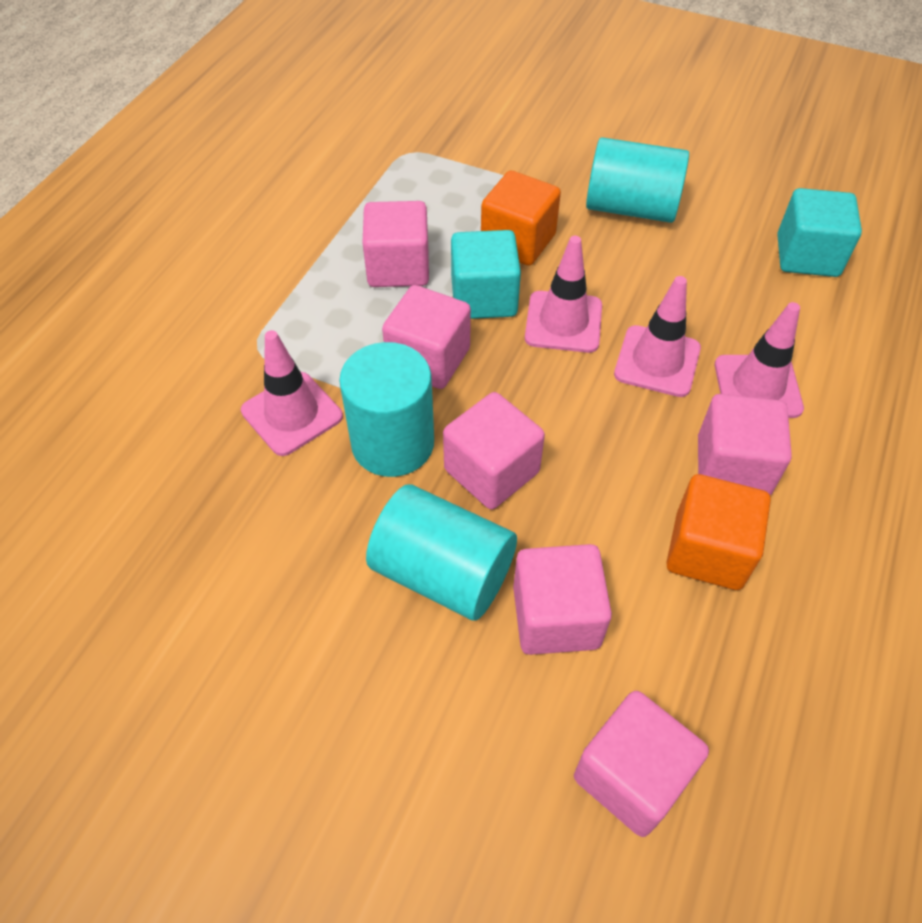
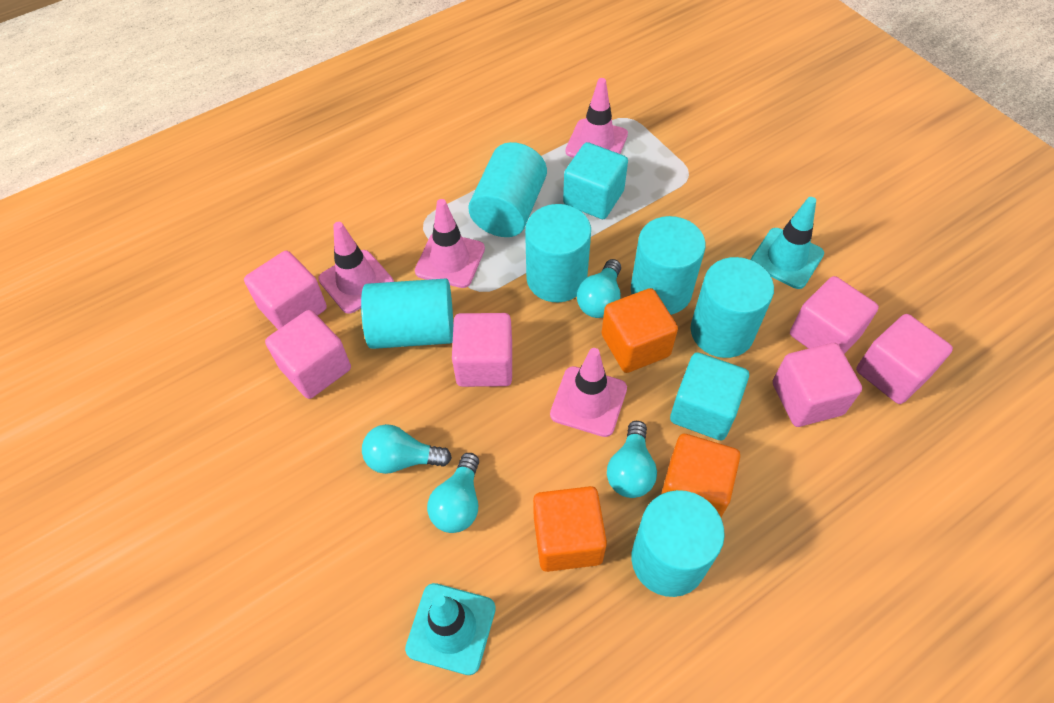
orange cube: 2 -> 3
turquoise cylinder: 3 -> 6
turquoise light bulb: 0 -> 4
turquoise traffic cone: 0 -> 2

